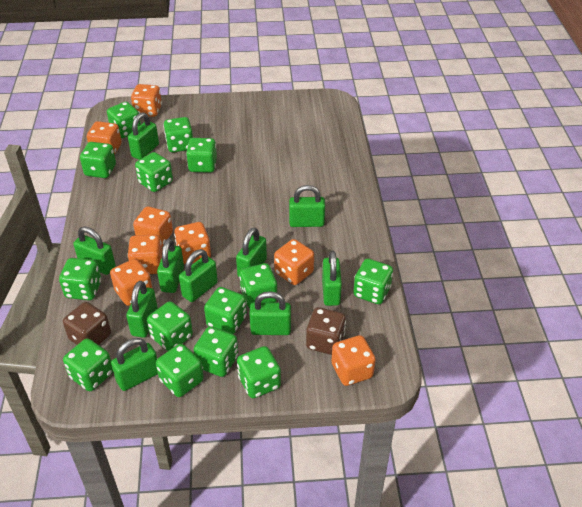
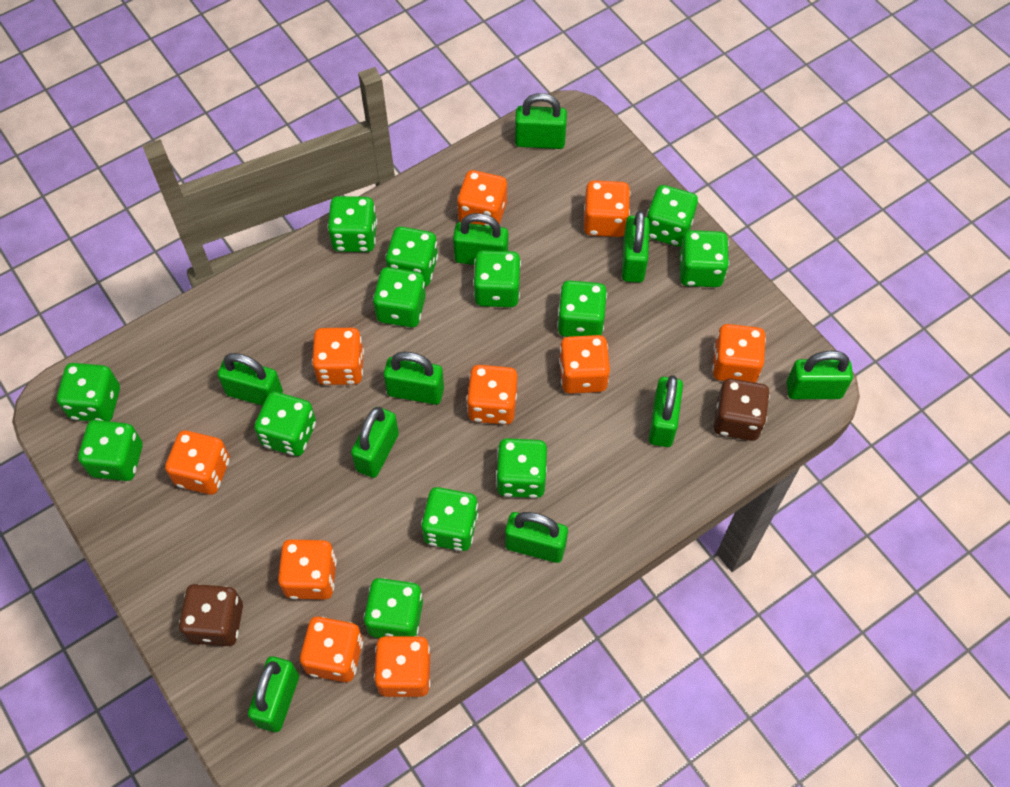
green dice: 14 -> 13
orange dice: 8 -> 10

